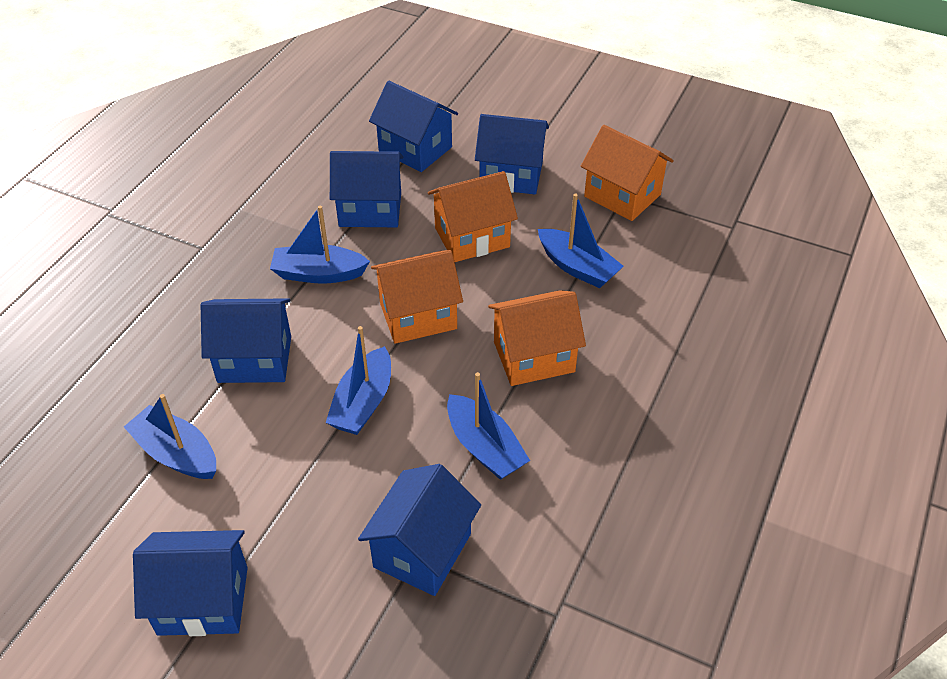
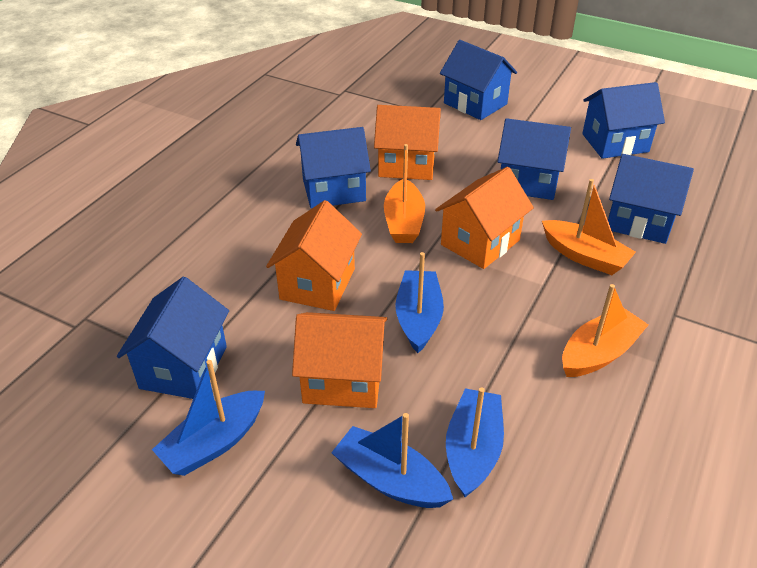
blue boat: 5 -> 4
orange boat: 0 -> 3

